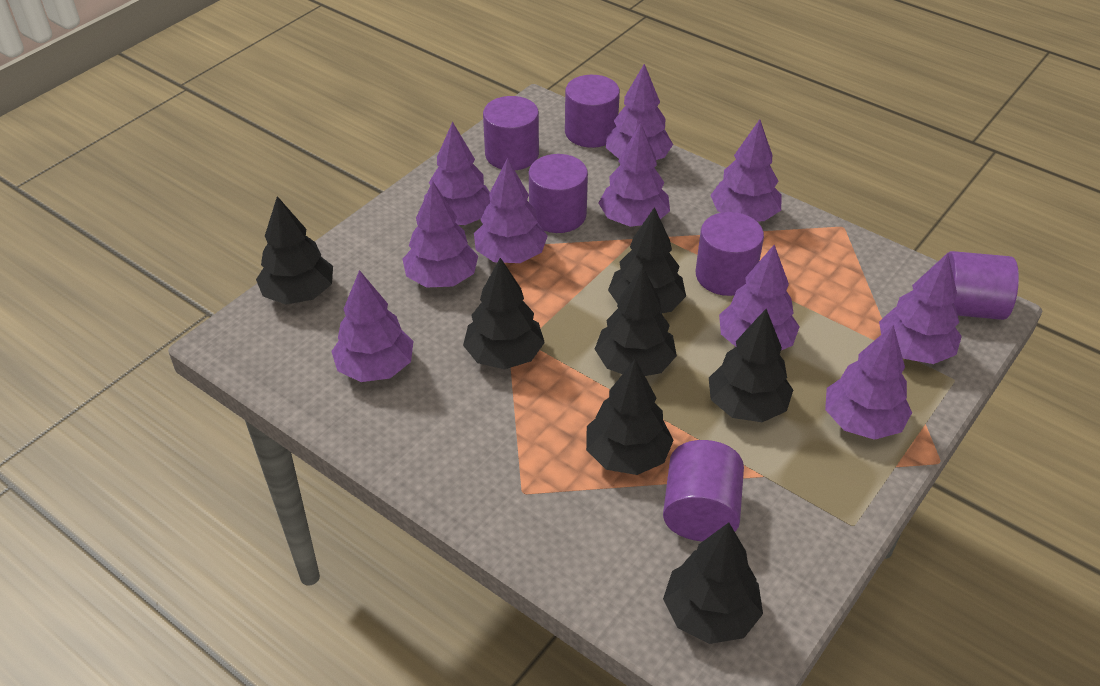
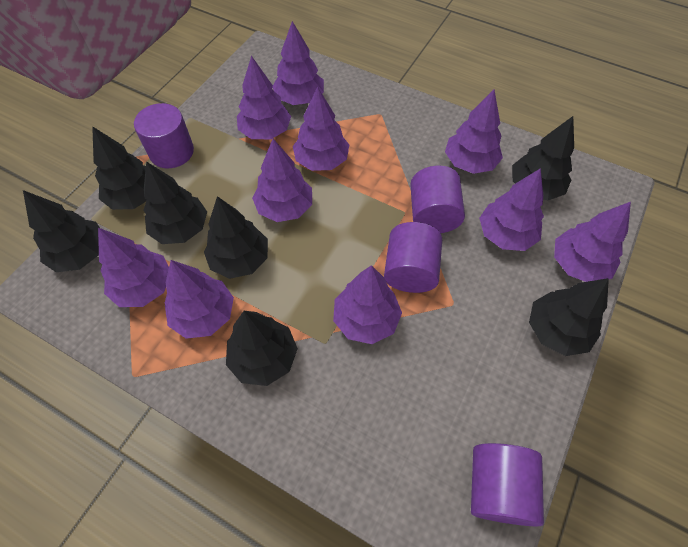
purple cylinder: 6 -> 4

